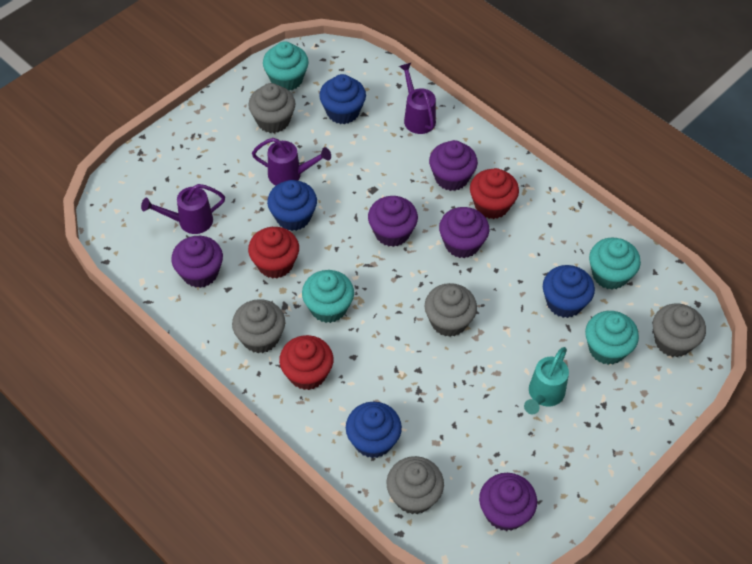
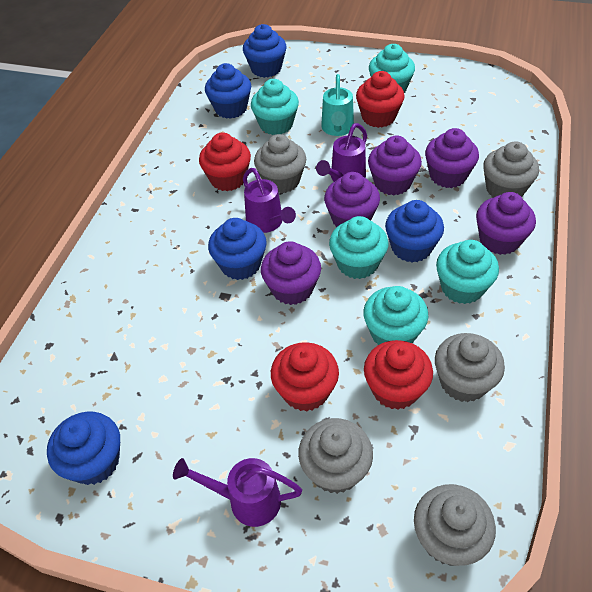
blue cupcake: 4 -> 5
red cupcake: 3 -> 4
turquoise cupcake: 4 -> 5

